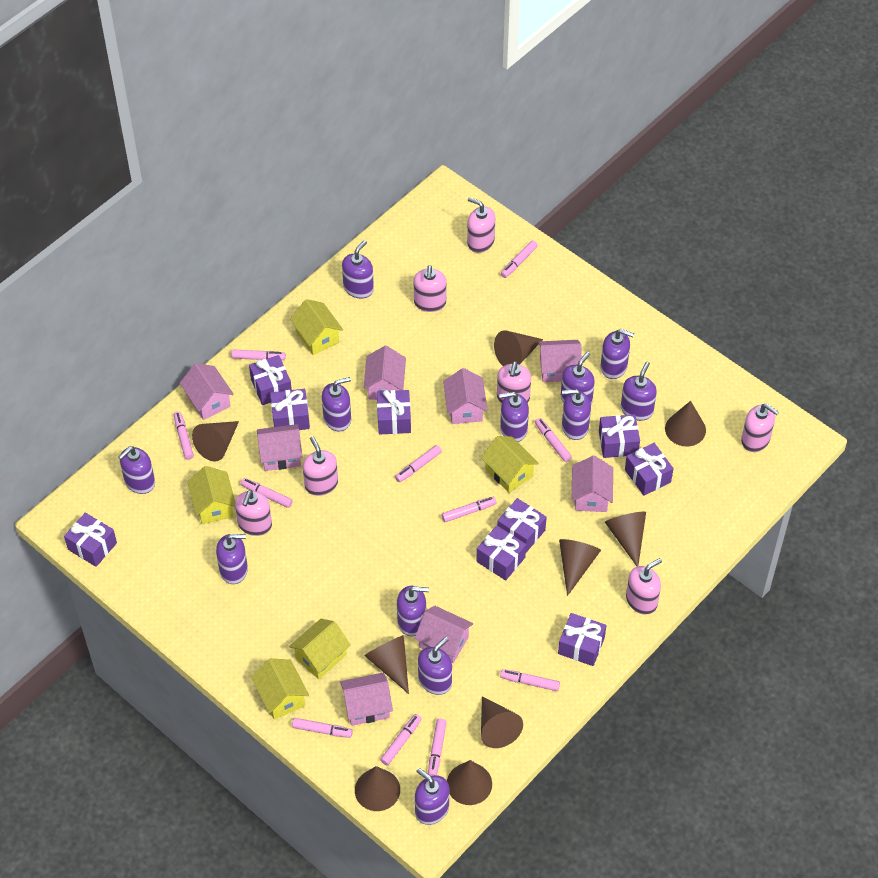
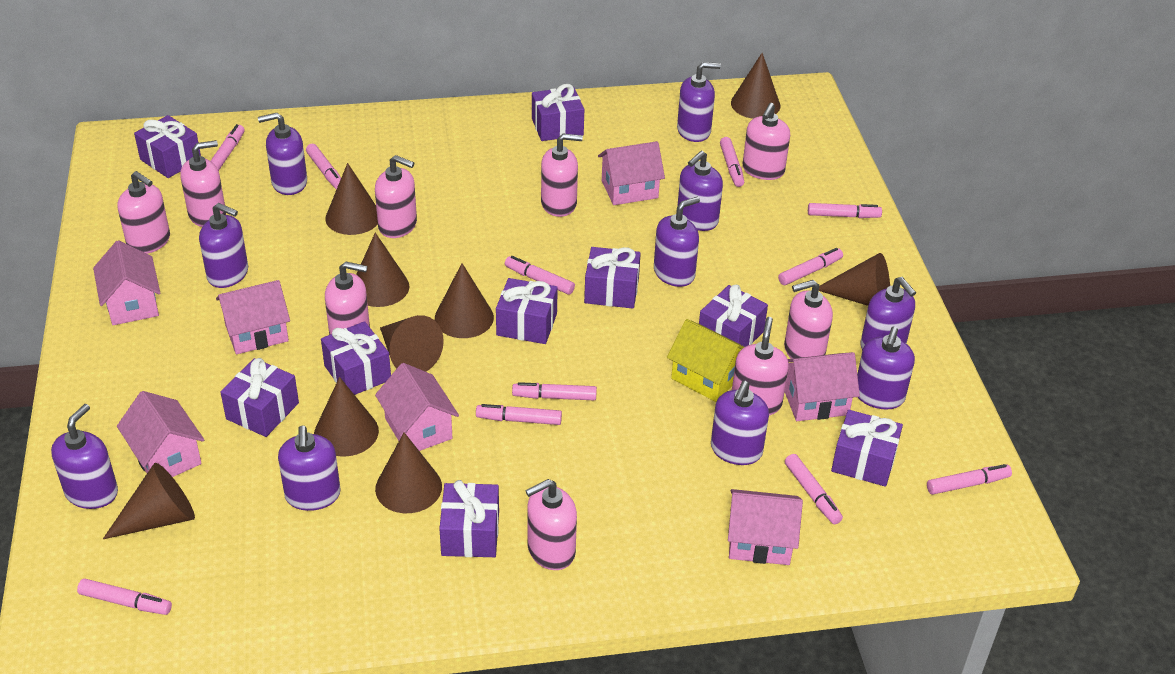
pink house: 8 -> 7
pink soap dispenser: 7 -> 9
purple soap dispenser: 12 -> 10
yellow house: 5 -> 1

